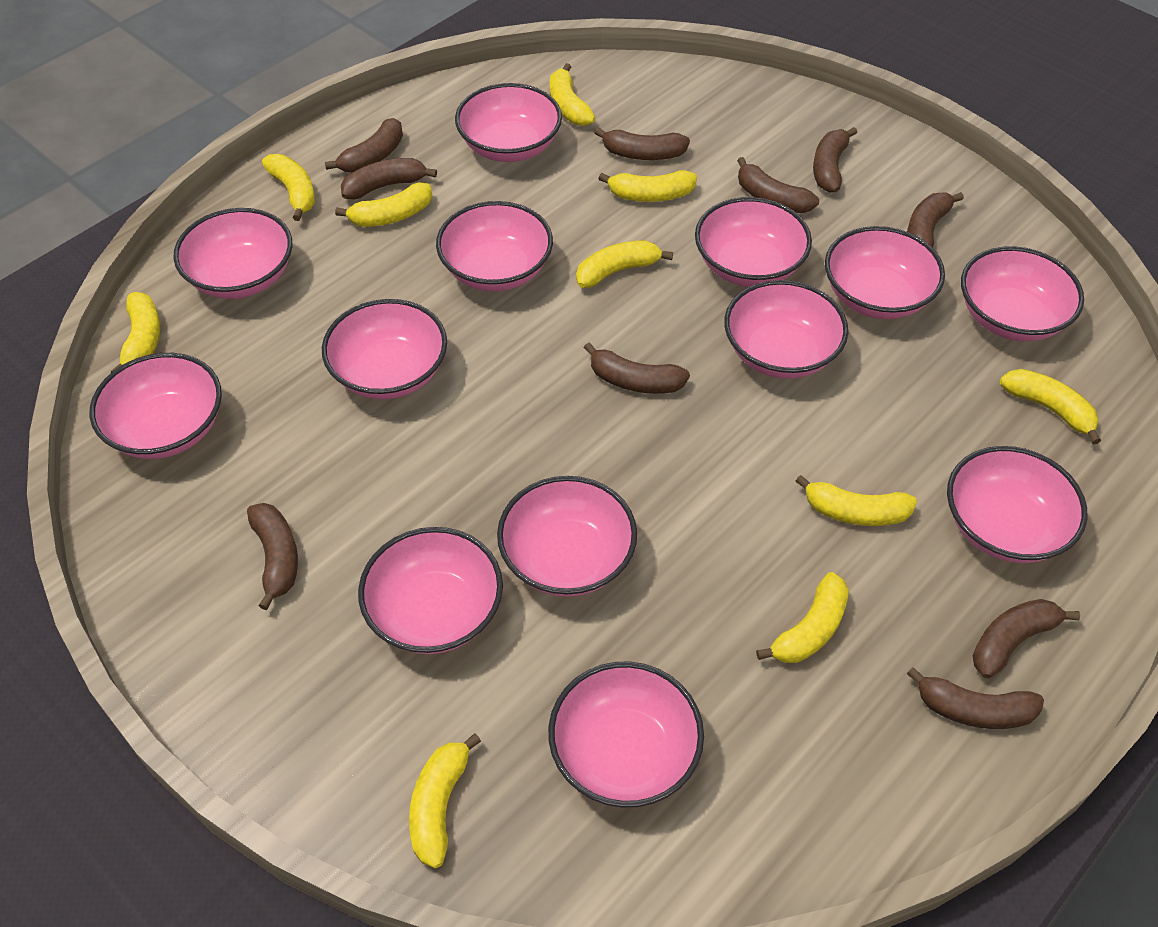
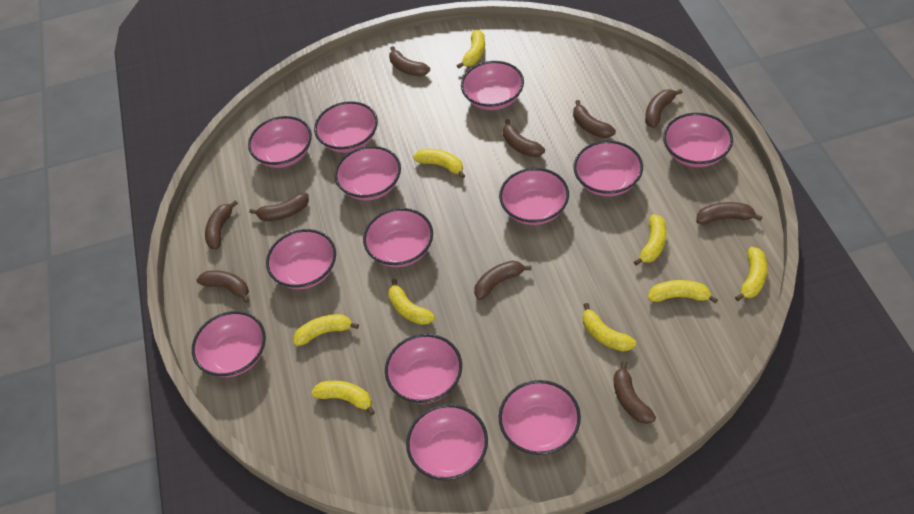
yellow banana: 10 -> 9

